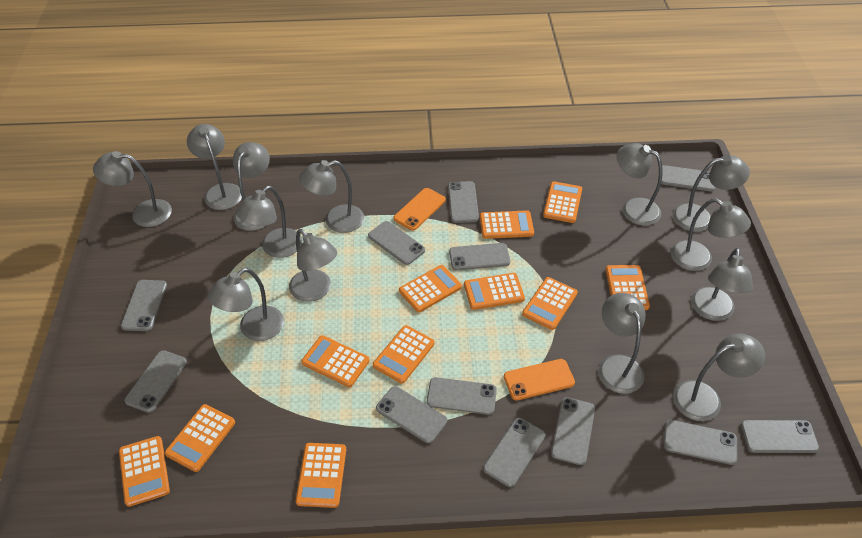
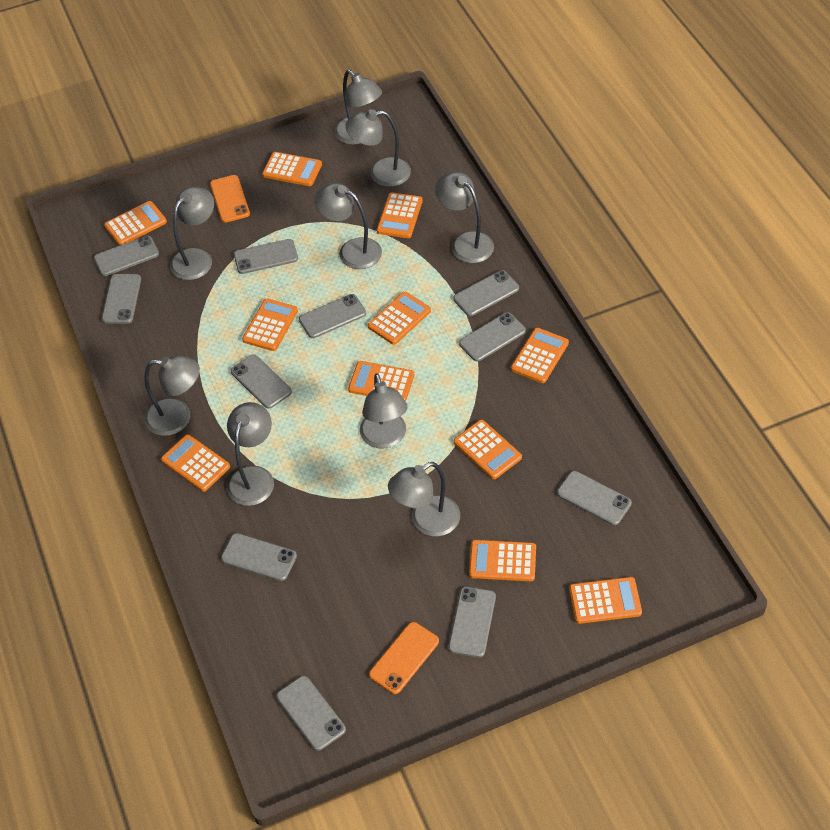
grey lamp: 13 -> 9
grey phone: 12 -> 11

